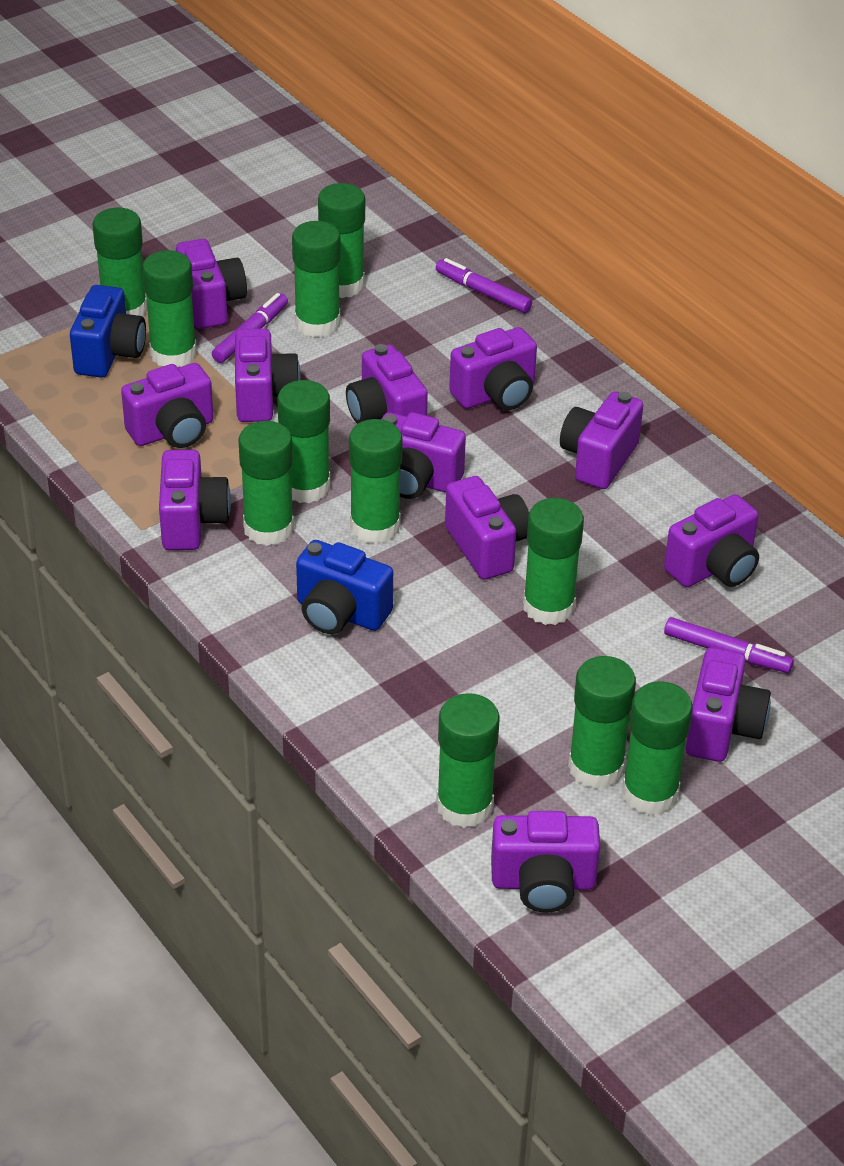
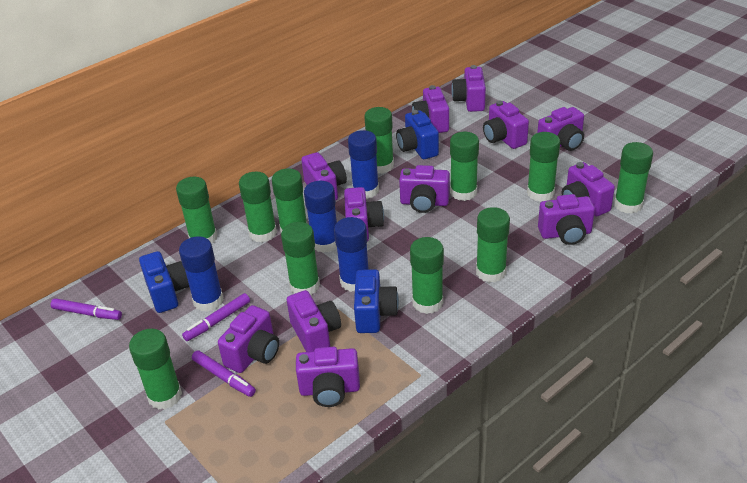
blue camera: 2 -> 3
blue glue stick: 0 -> 4

